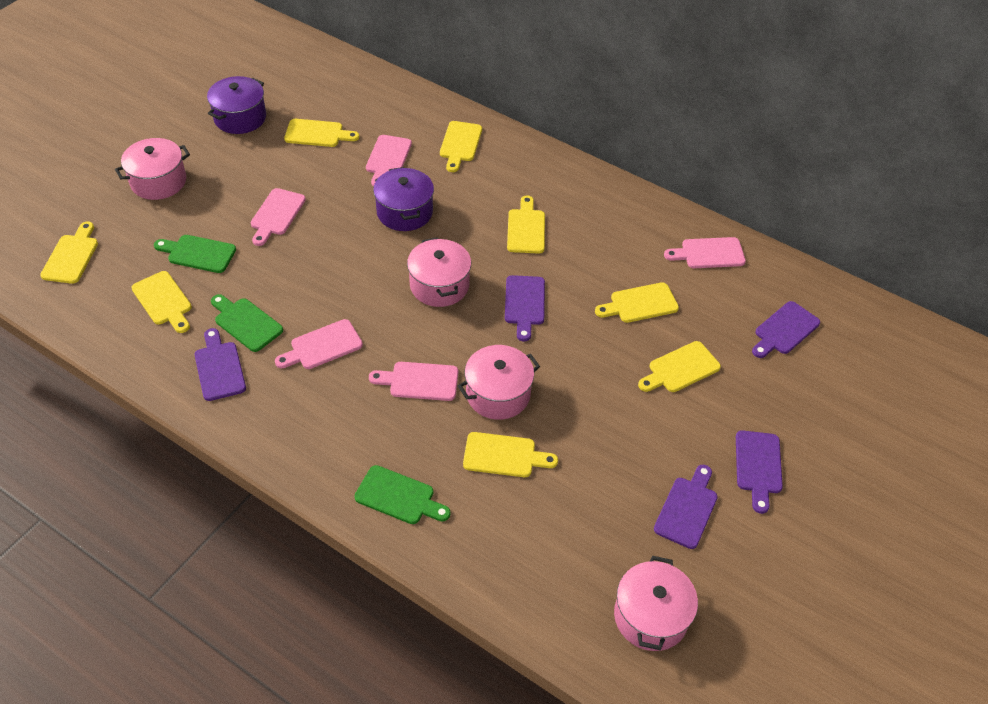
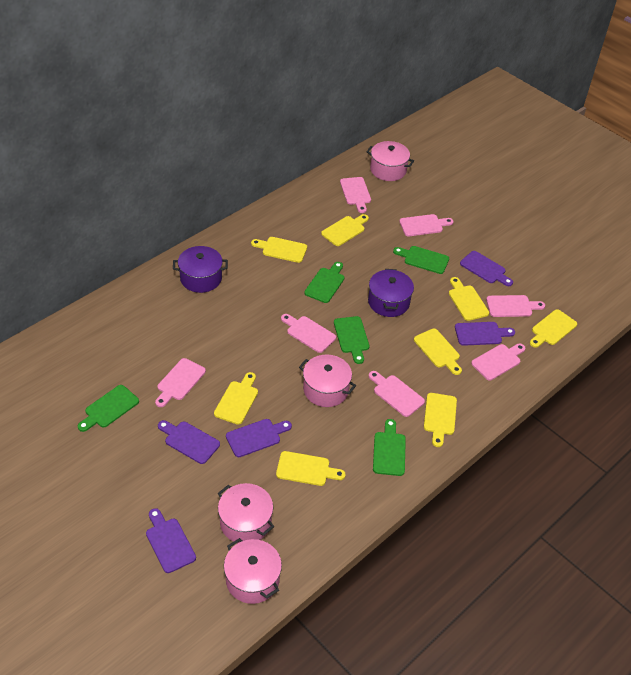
green cutting board: 3 -> 5
pink cutting board: 5 -> 7

